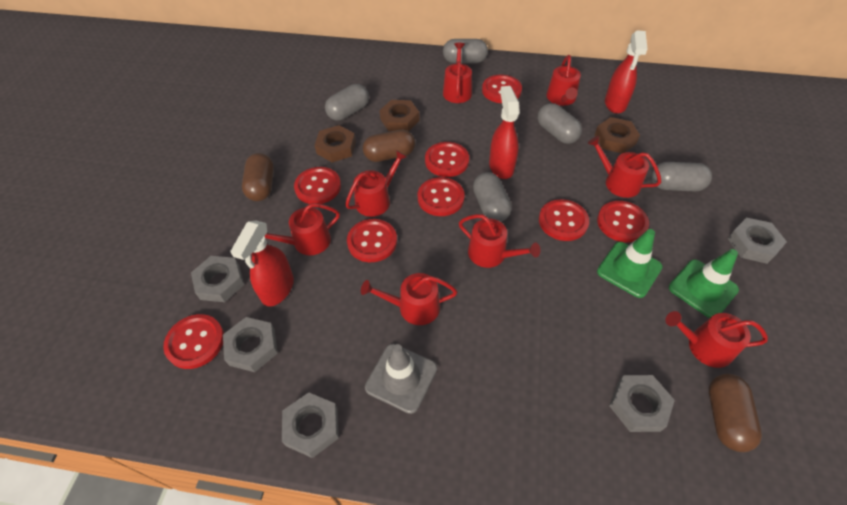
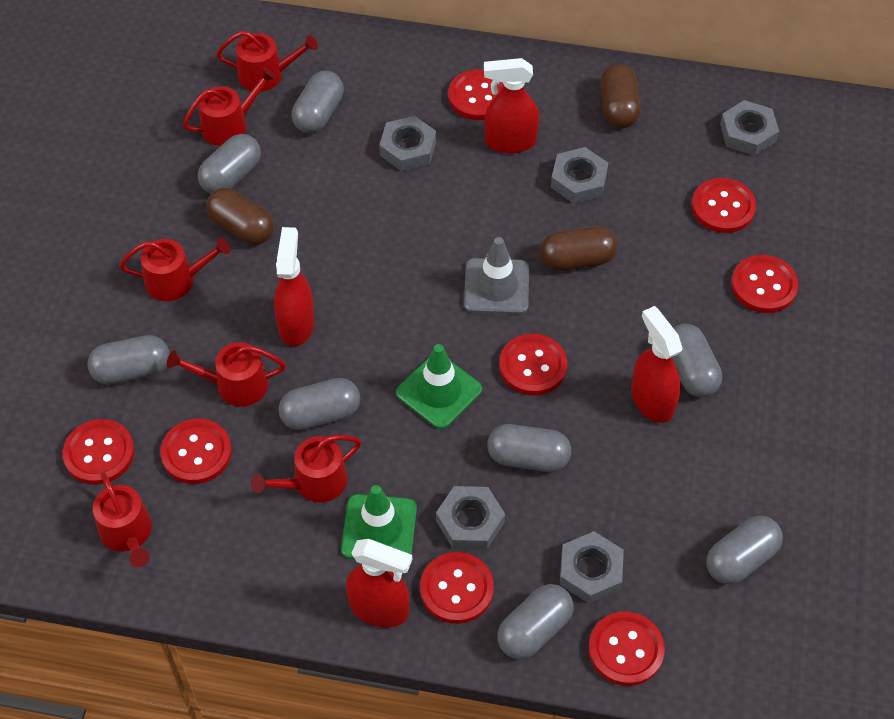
brown nut: 3 -> 0
grey capsule: 5 -> 8
red spray bottle: 3 -> 4
red watering can: 8 -> 6

